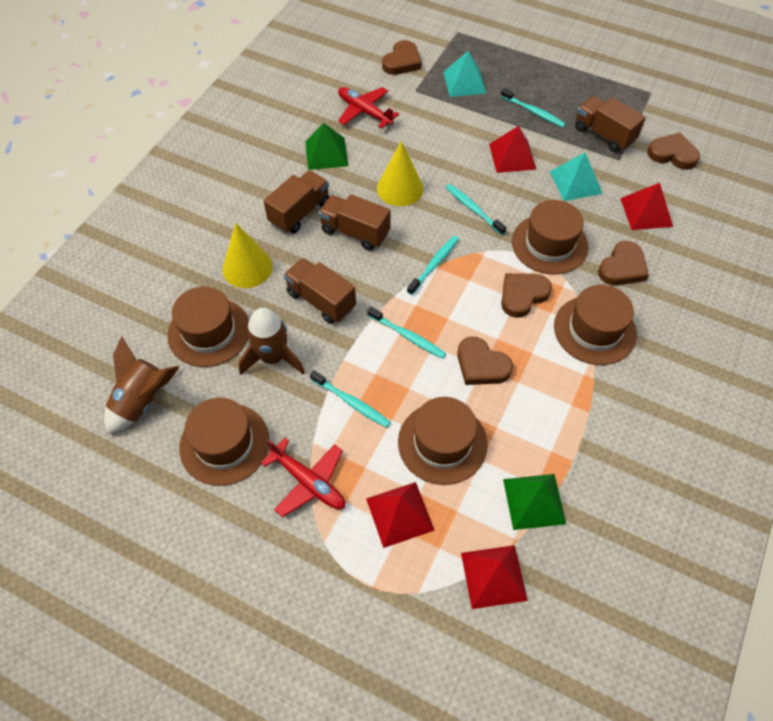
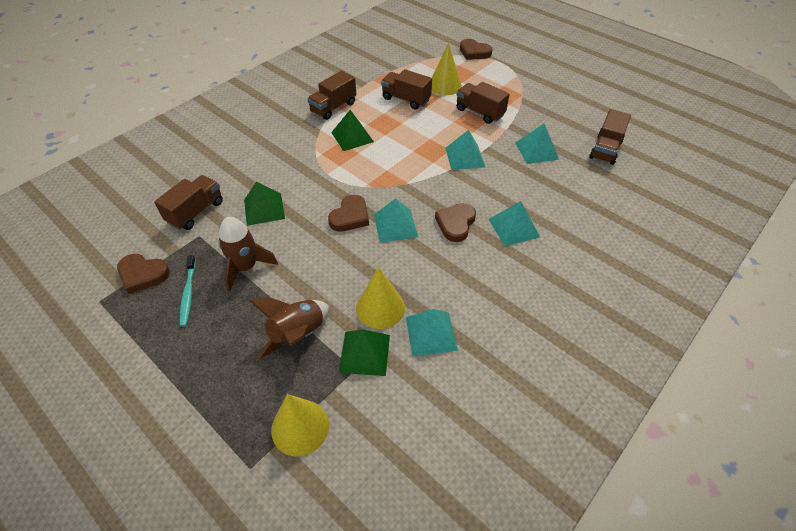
brown hat: 5 -> 0
brown heart: 5 -> 4
brown truck: 4 -> 5
green pyramid: 2 -> 3
red plane: 2 -> 0
red pyramid: 4 -> 0
turquoise pyramid: 2 -> 5
turquoise toothbrush: 5 -> 1
yellow cone: 2 -> 3

